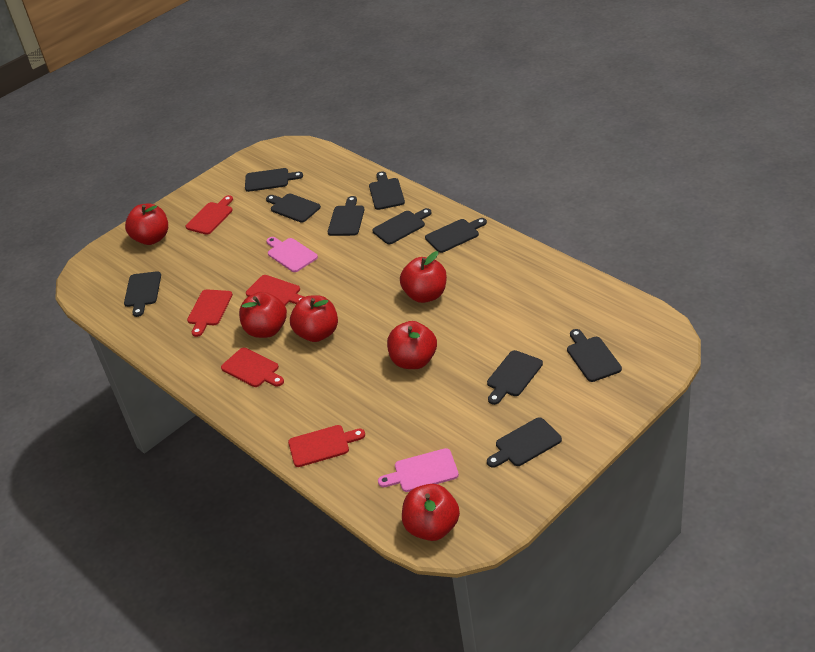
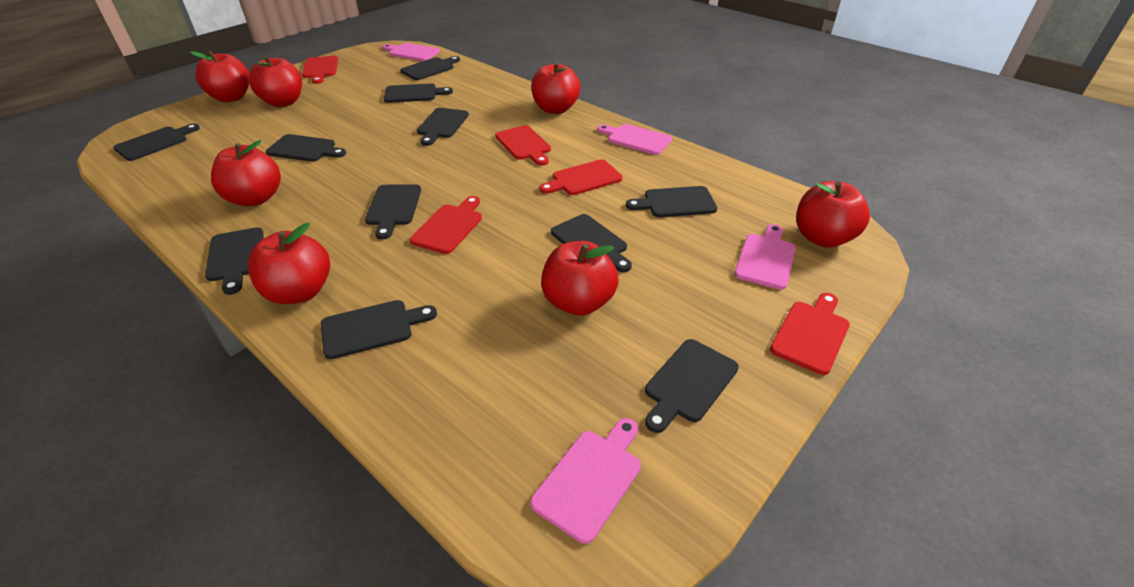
black cutting board: 10 -> 11
pink cutting board: 2 -> 4
red apple: 6 -> 7

